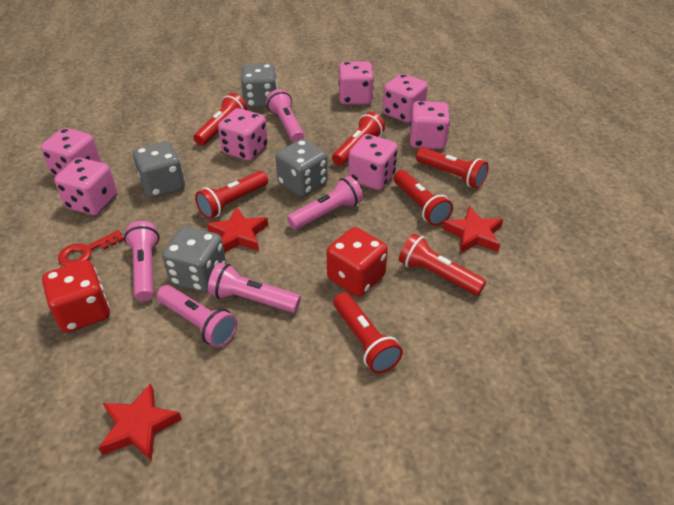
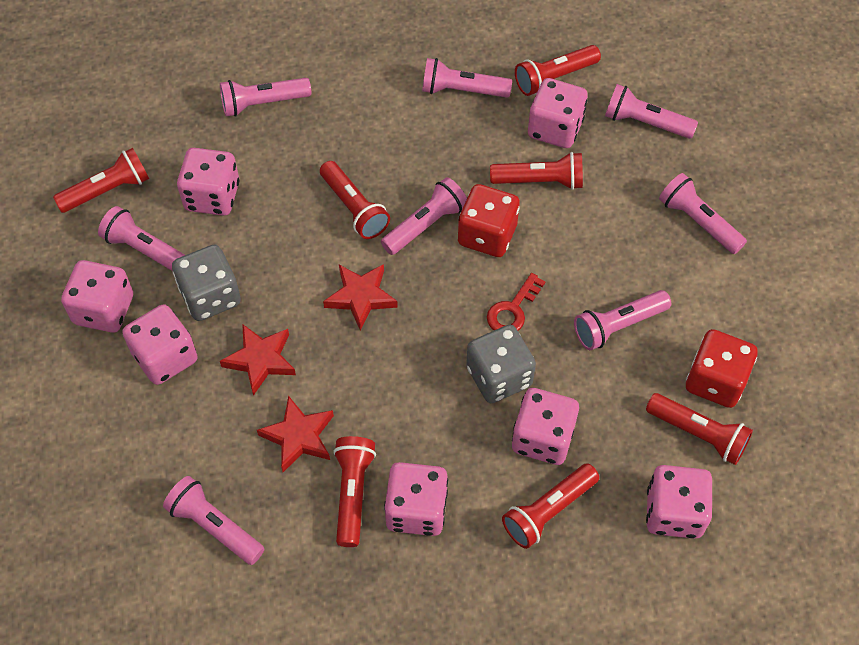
grey dice: 4 -> 2
pink flashlight: 5 -> 8

